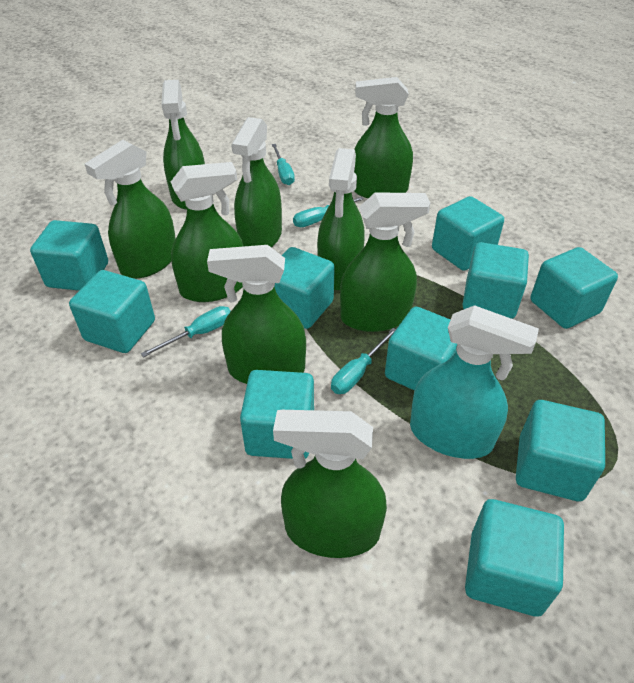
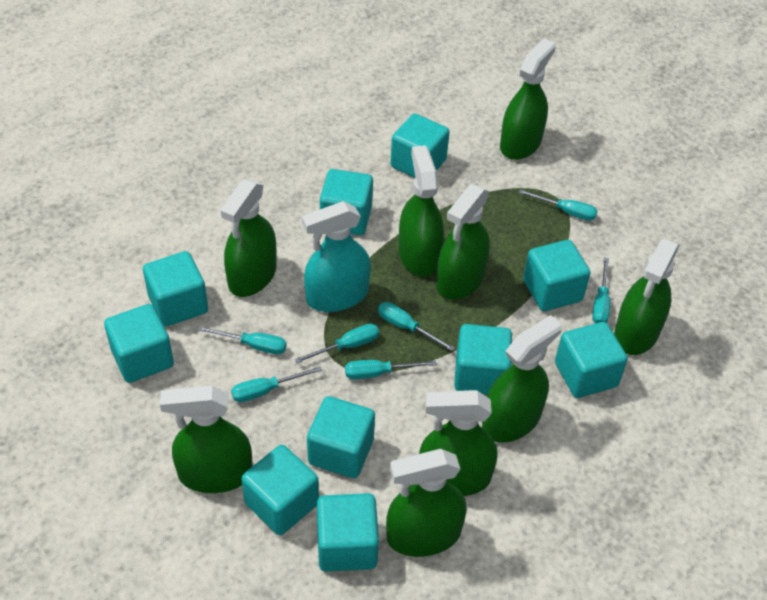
turquoise screwdriver: 4 -> 7

